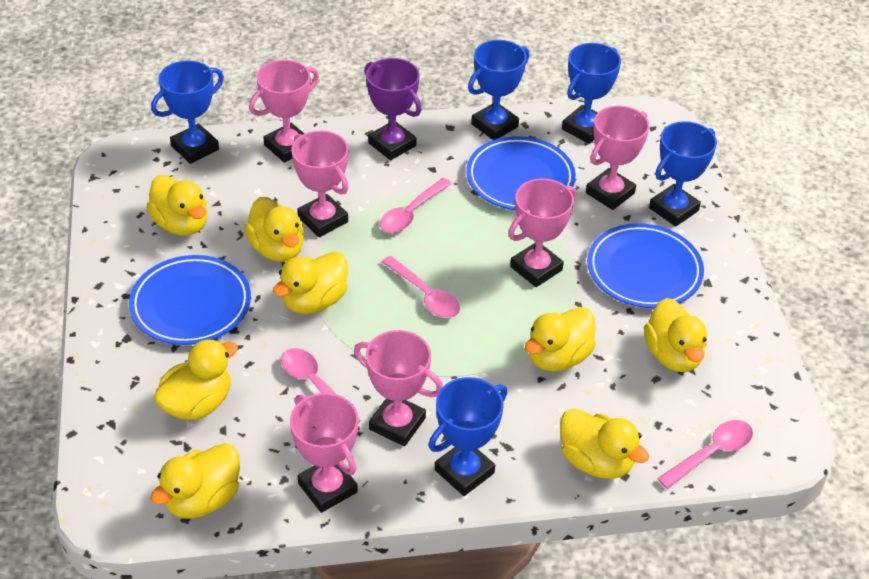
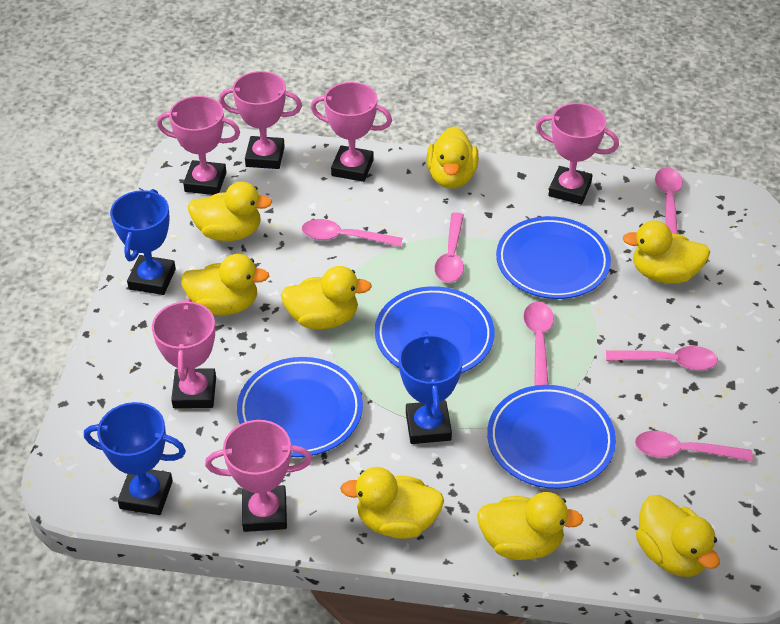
blue plate: 3 -> 4
blue trophy: 5 -> 3
pink spoon: 4 -> 6
purple trophy: 1 -> 0

